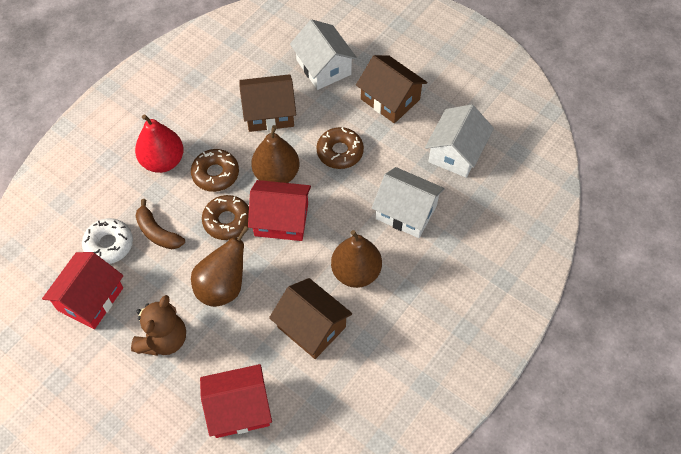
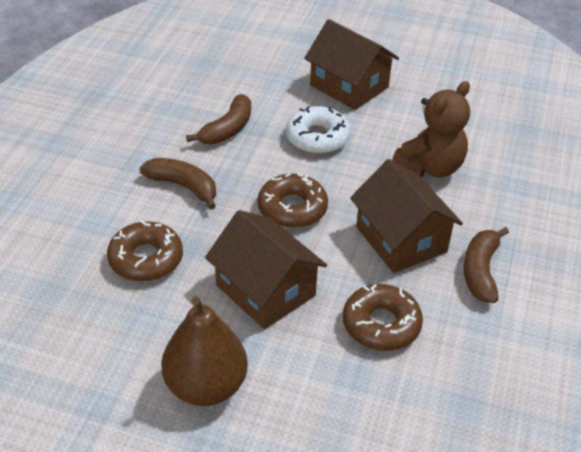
brown banana: 1 -> 3
brown pear: 3 -> 1
red house: 3 -> 0
red pear: 1 -> 0
white house: 3 -> 0

